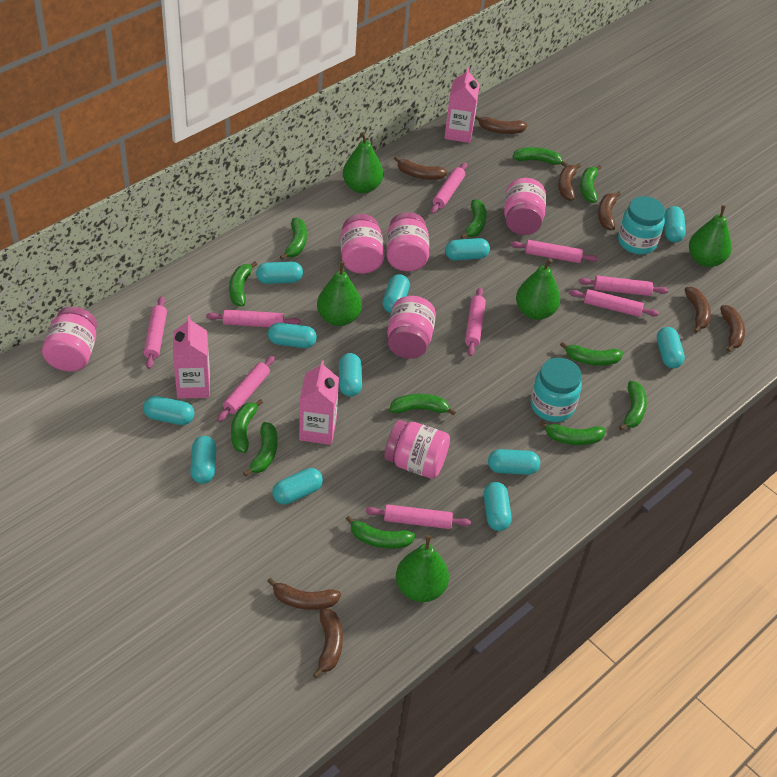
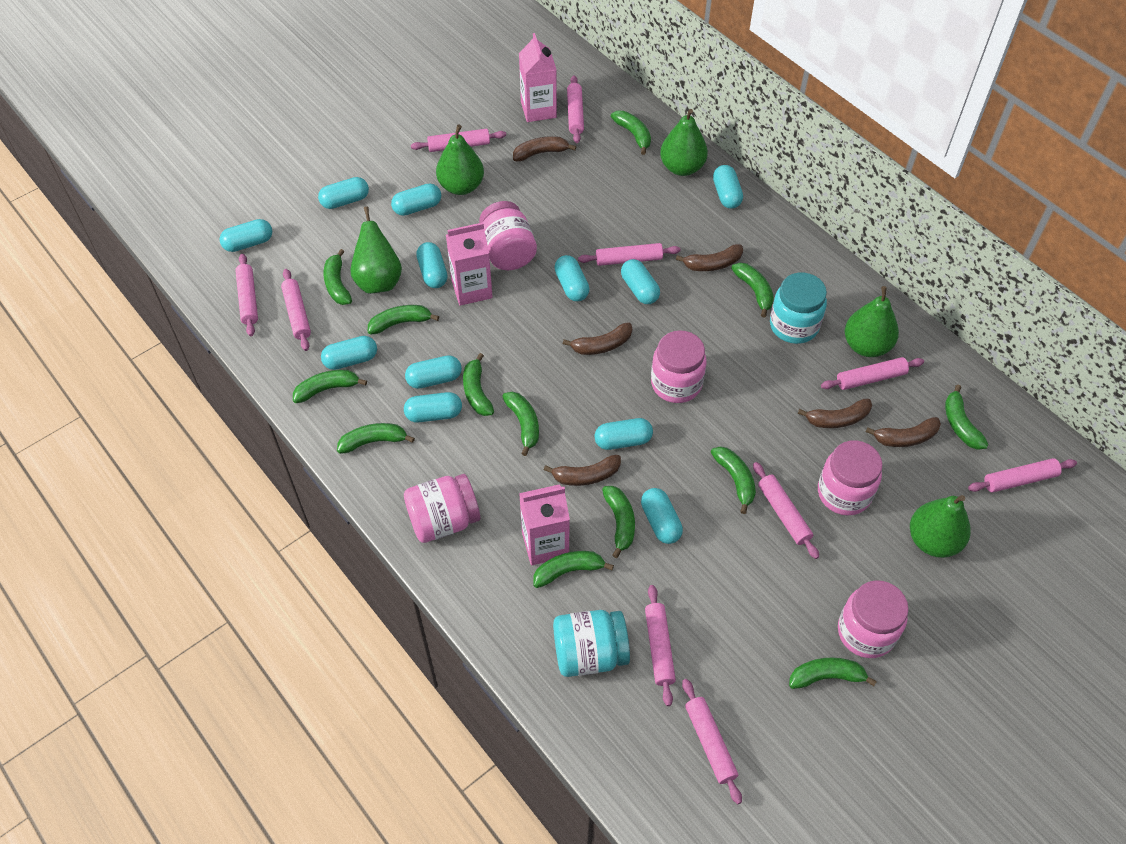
brown banana: 8 -> 6
green banana: 12 -> 13
pink jar: 6 -> 5
pink rolling pin: 9 -> 10

